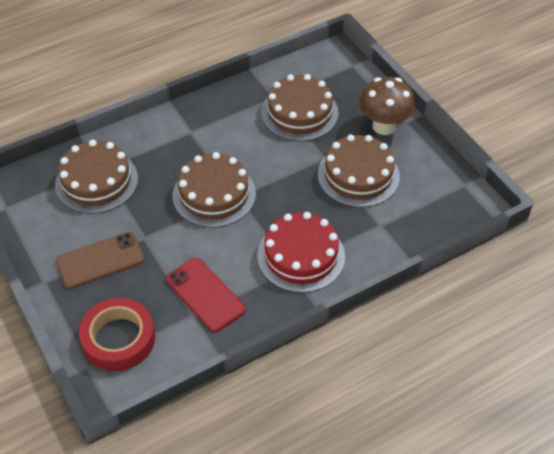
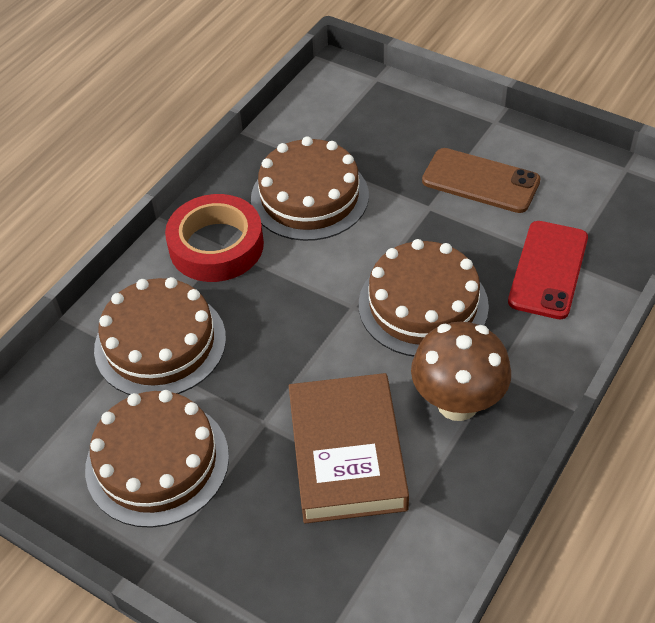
brown book: 0 -> 1
red cake: 1 -> 0

